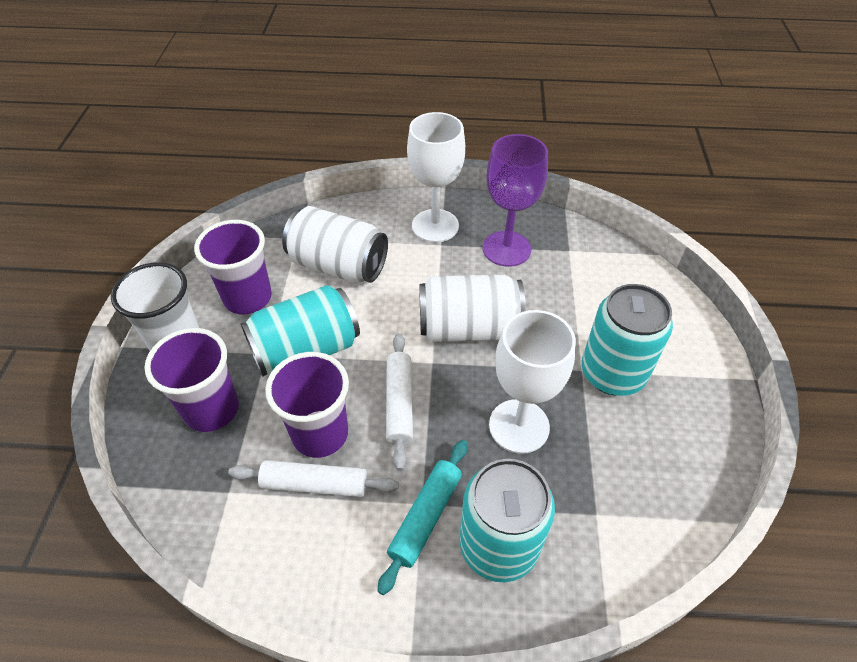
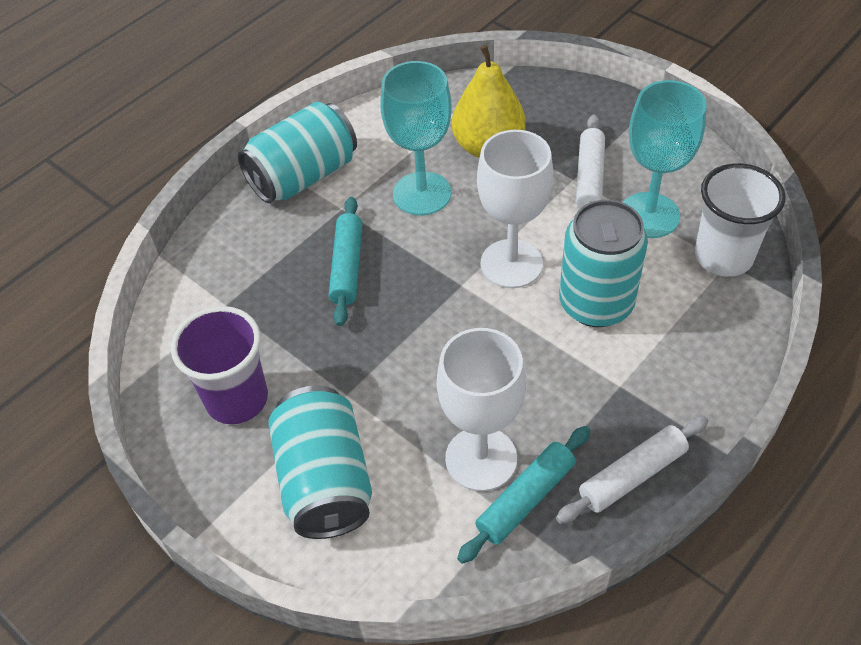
purple cup: 3 -> 1
purple goblet: 1 -> 0
turquoise goblet: 0 -> 2
turquoise rolling pin: 1 -> 2
white can: 2 -> 0
yellow pear: 0 -> 1

